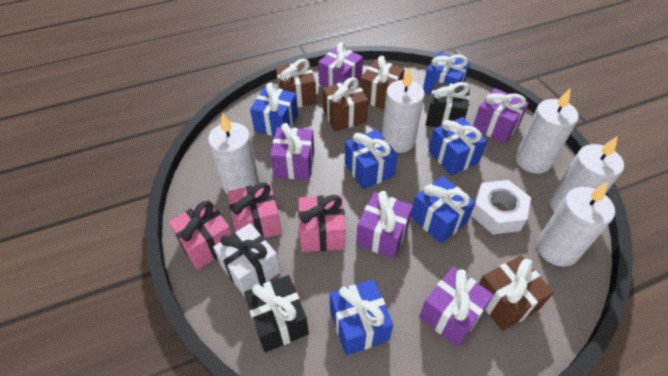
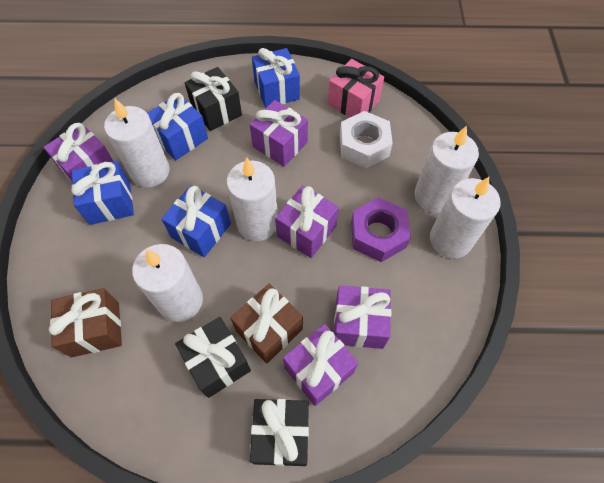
black gift: 2 -> 3
blue gift: 6 -> 4
brown gift: 4 -> 2
pink gift: 3 -> 1
purple nut: 0 -> 1
white gift: 1 -> 0

